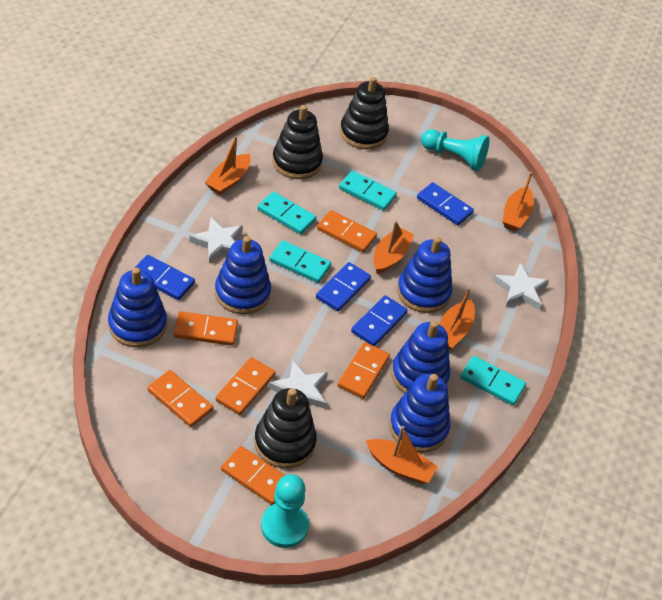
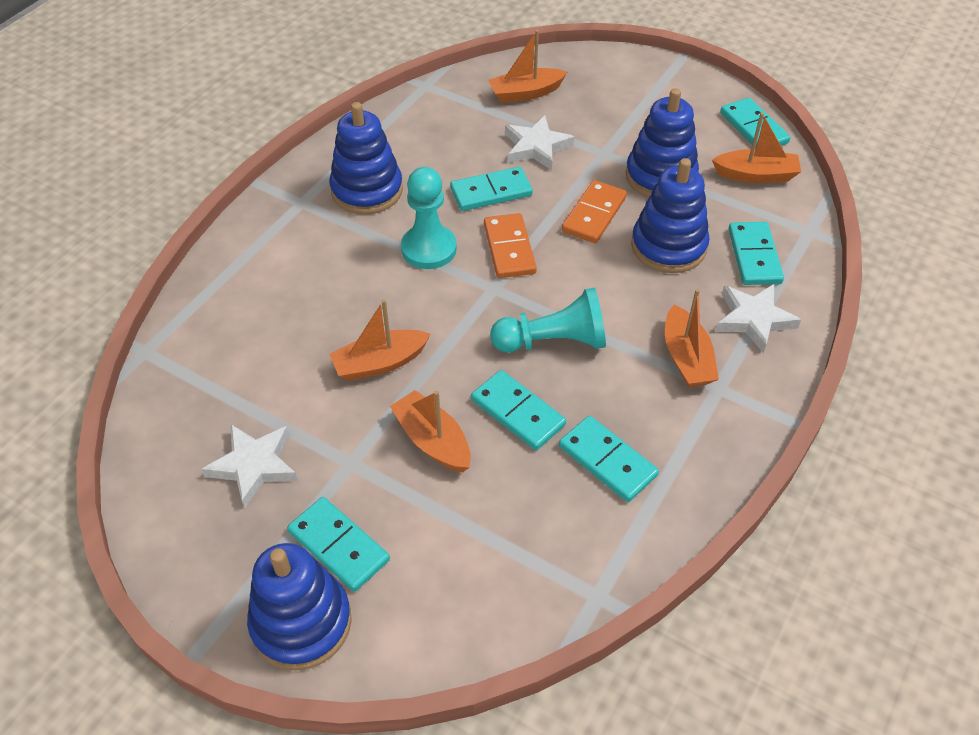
black stacking toy: 3 -> 0
blue domino: 4 -> 0
blue stacking toy: 5 -> 4
orange domino: 6 -> 2
turquoise domino: 4 -> 6

